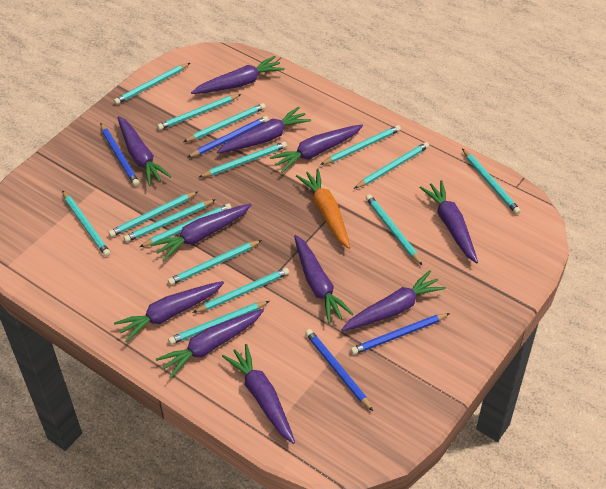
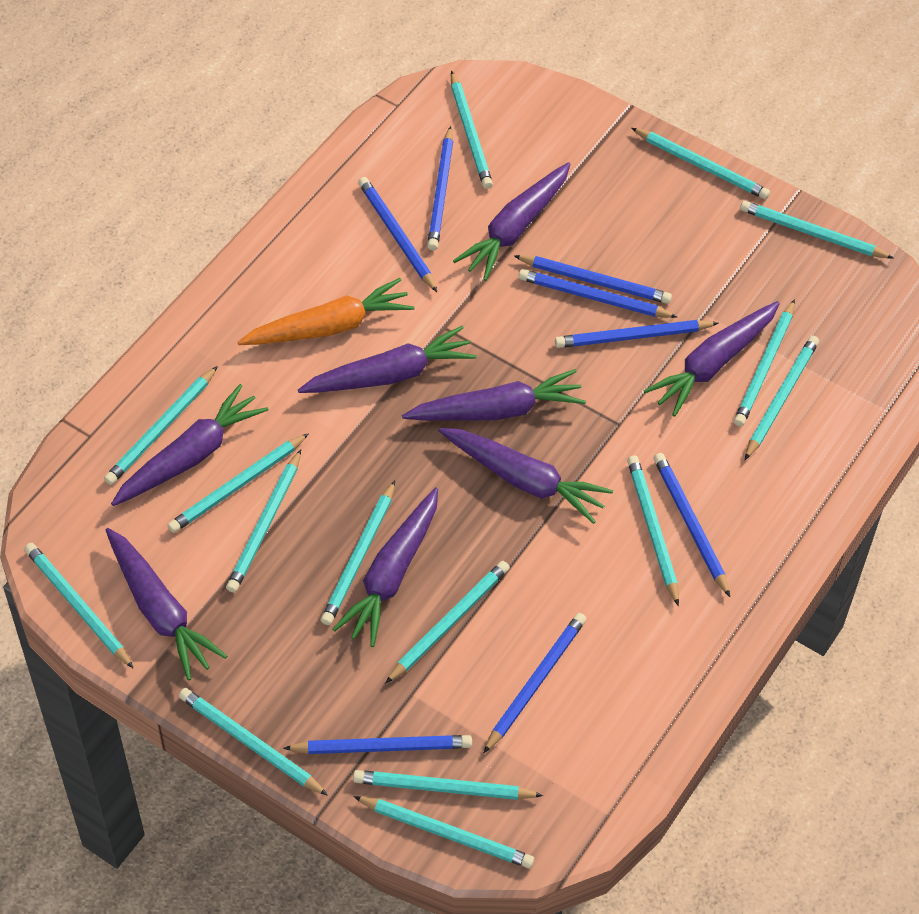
blue pencil: 4 -> 8
purple carrot: 11 -> 8

